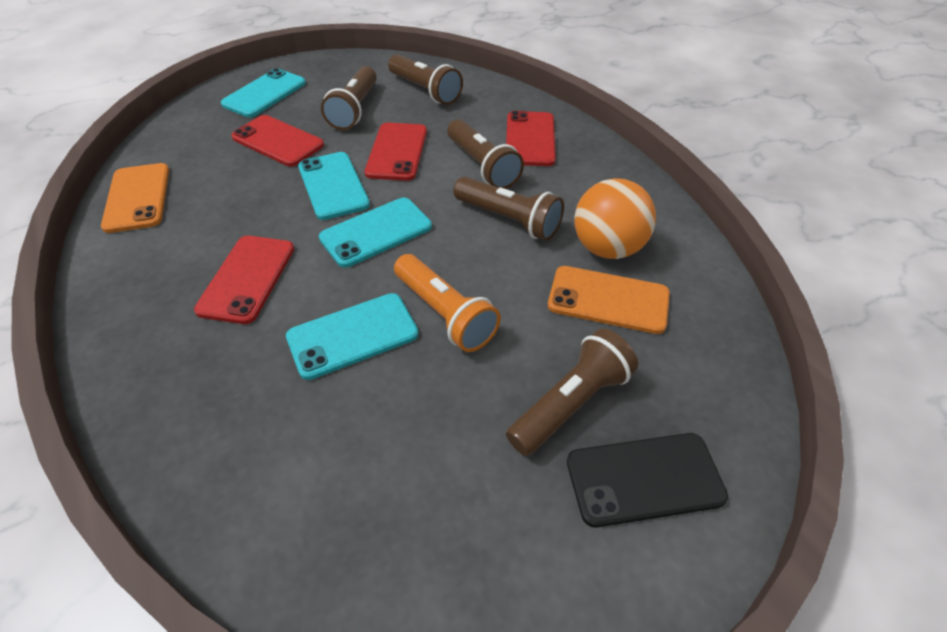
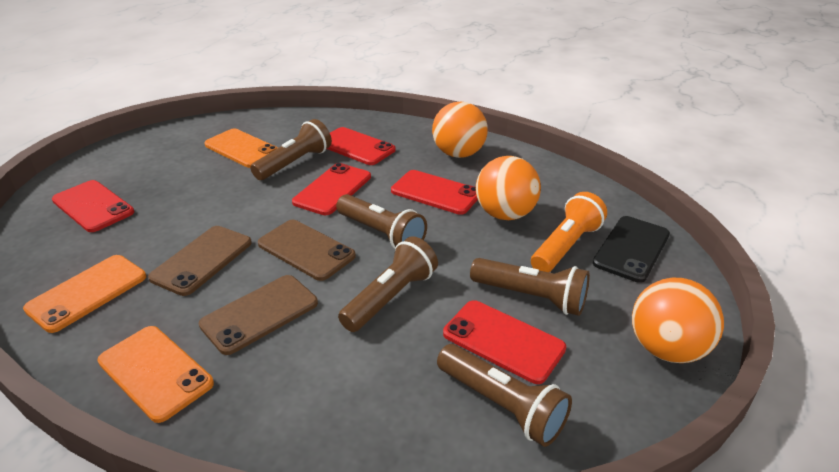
brown phone: 0 -> 3
orange ball: 1 -> 3
orange phone: 2 -> 3
red phone: 4 -> 5
turquoise phone: 4 -> 0

